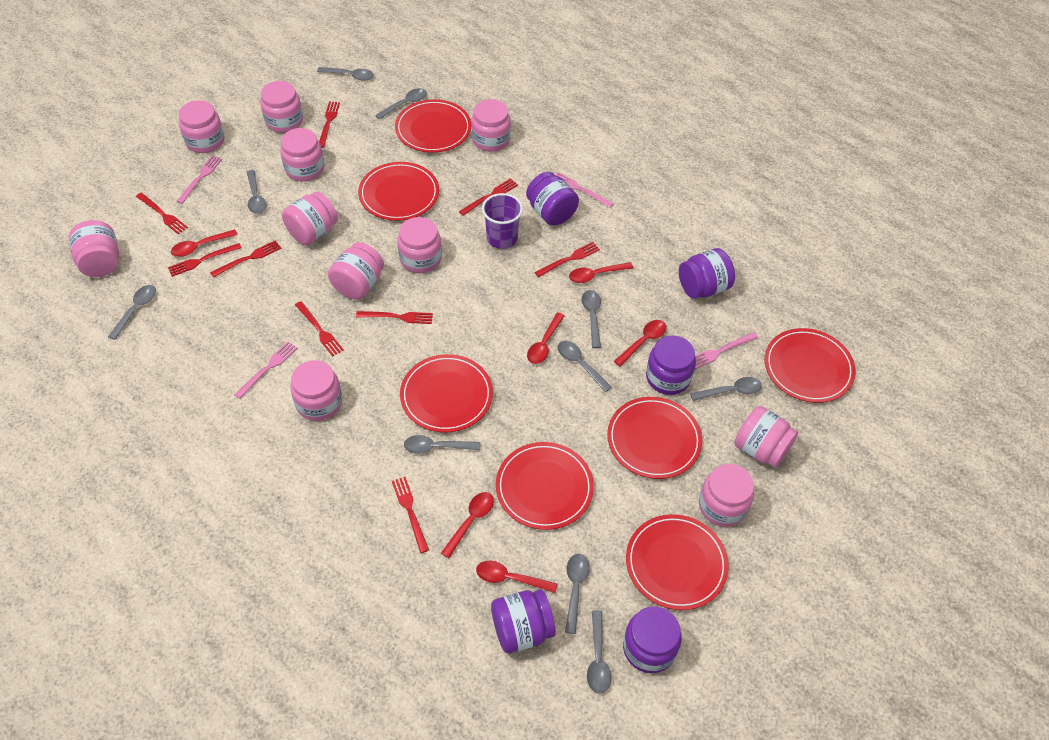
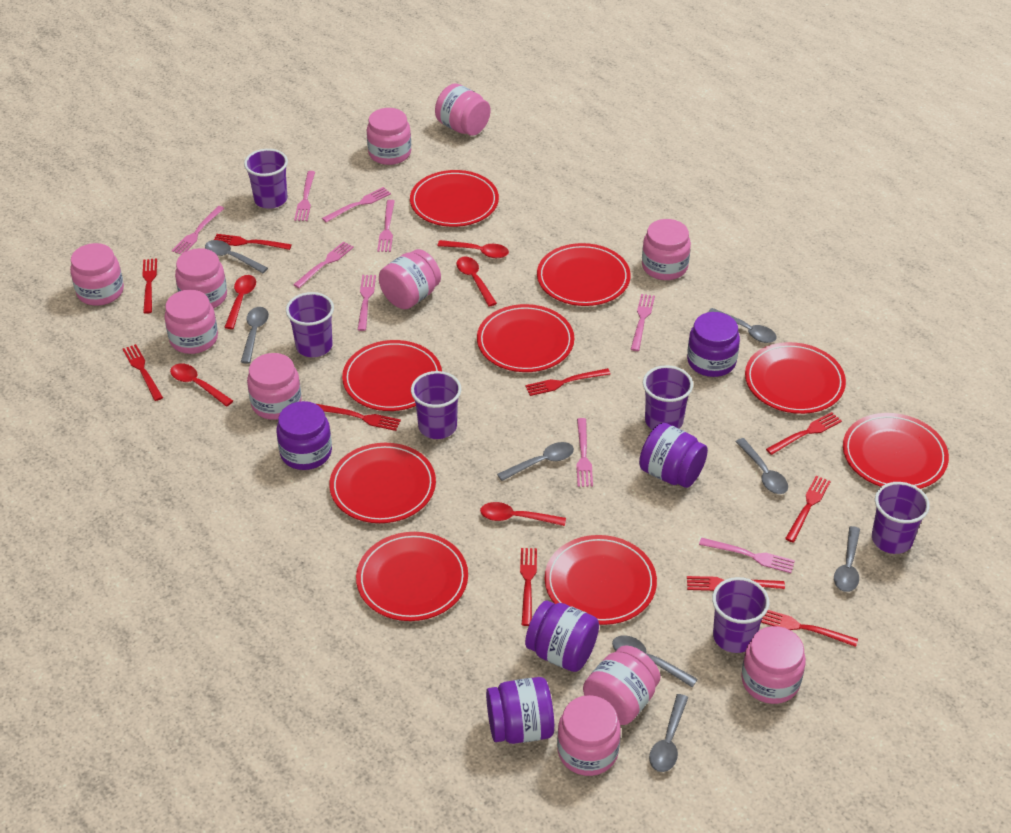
grey spoon: 10 -> 8
pink fork: 4 -> 9
purple cup: 1 -> 6
red fork: 9 -> 10
red plate: 7 -> 9
red spoon: 6 -> 5

